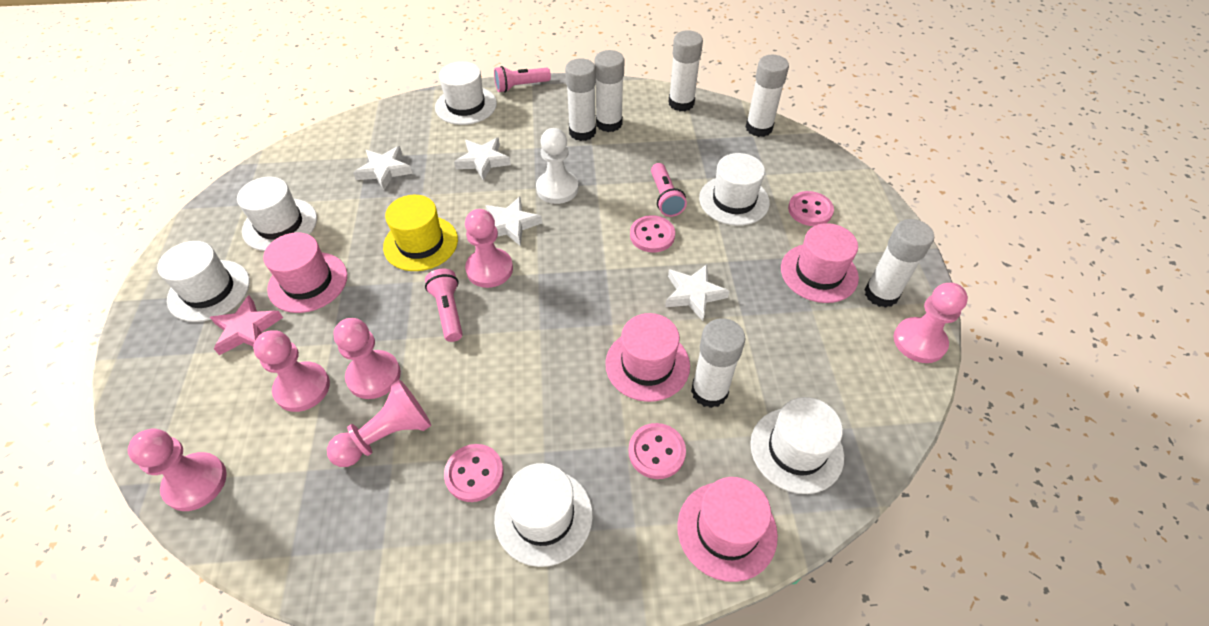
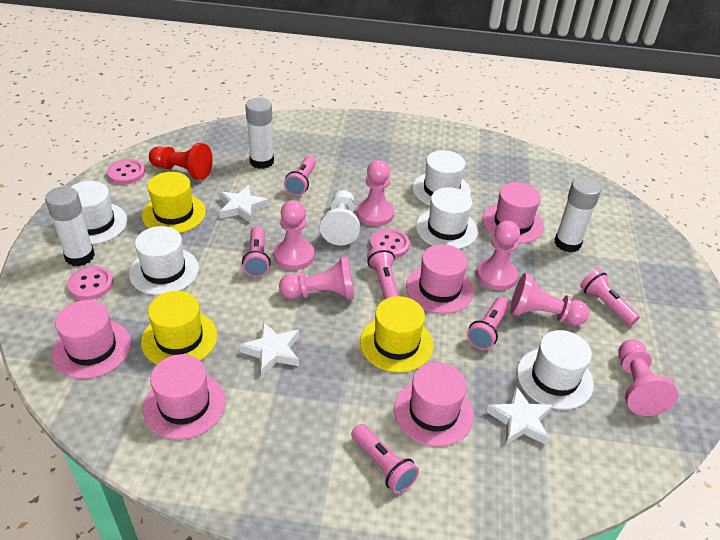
pink button: 4 -> 3
pink flashlight: 3 -> 6
pink hat: 4 -> 5
pink star: 1 -> 0
red pawn: 0 -> 1
white glue stick: 6 -> 3
white hat: 6 -> 5
white star: 4 -> 3
yellow hat: 1 -> 3

